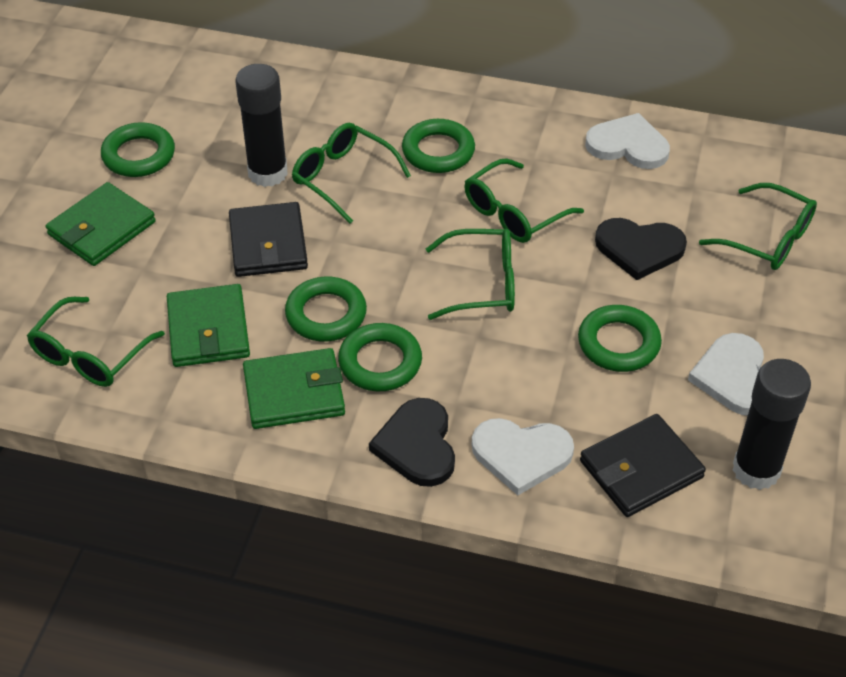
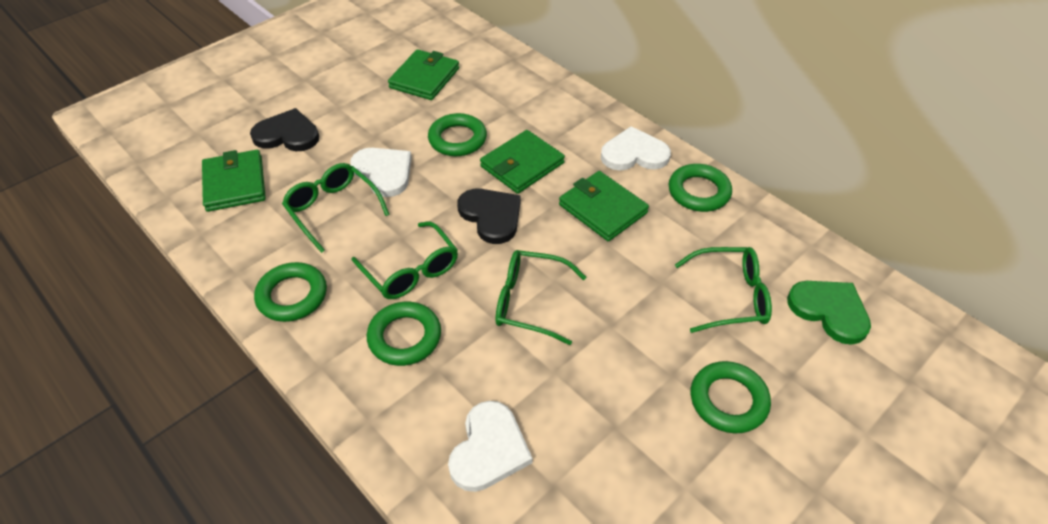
black glue stick: 2 -> 0
black wallet: 2 -> 0
green glasses: 5 -> 4
green heart: 0 -> 1
green wallet: 3 -> 4

